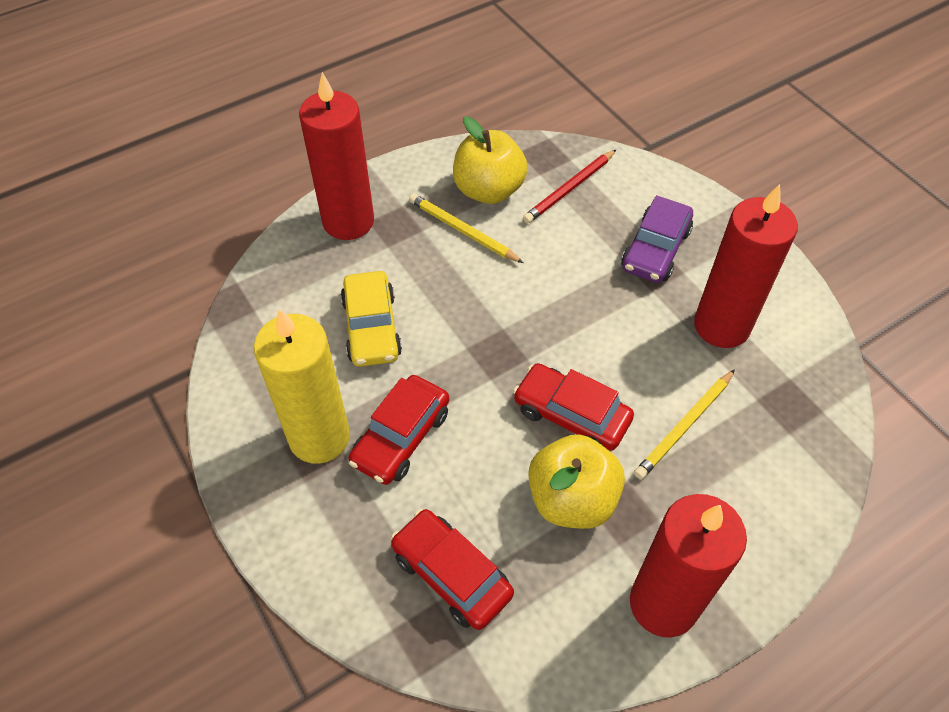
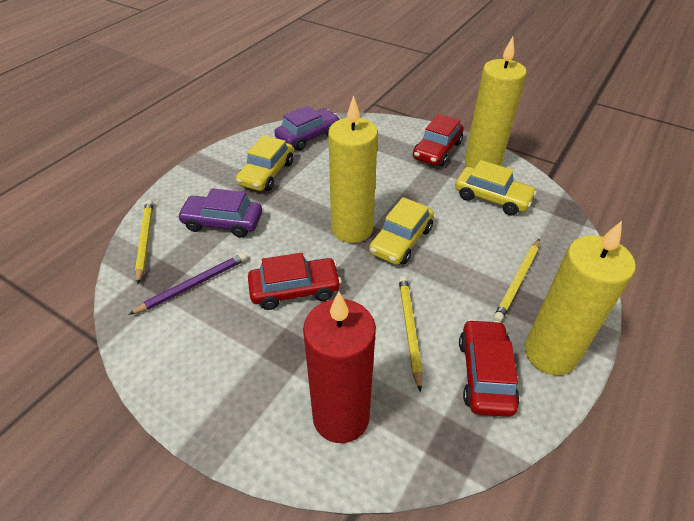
purple car: 1 -> 2
purple pencil: 0 -> 1
red candle: 3 -> 1
red pencil: 1 -> 0
yellow apple: 2 -> 0
yellow candle: 1 -> 3
yellow car: 1 -> 3
yellow pencil: 2 -> 3

